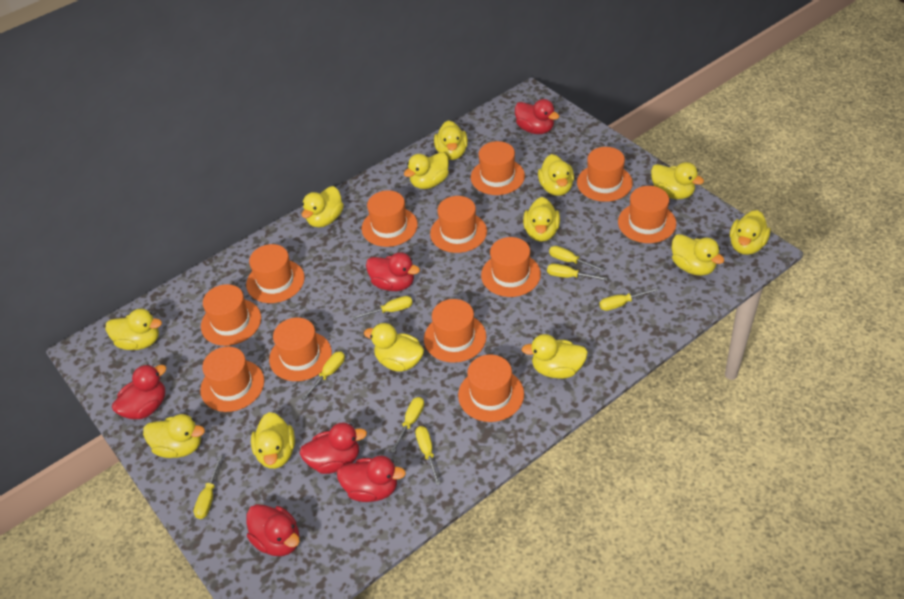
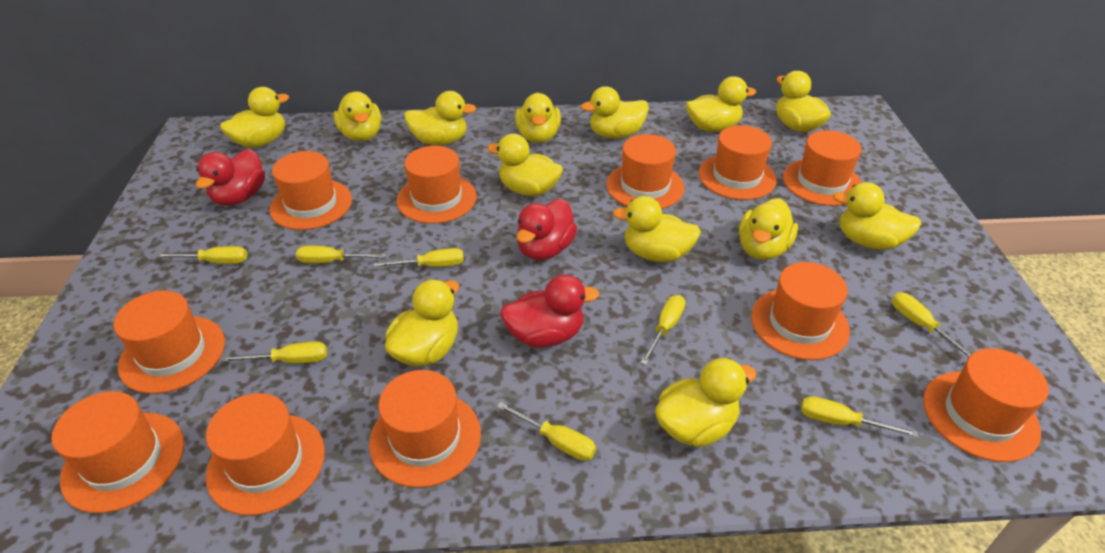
orange hat: 12 -> 11
red duck: 6 -> 3

